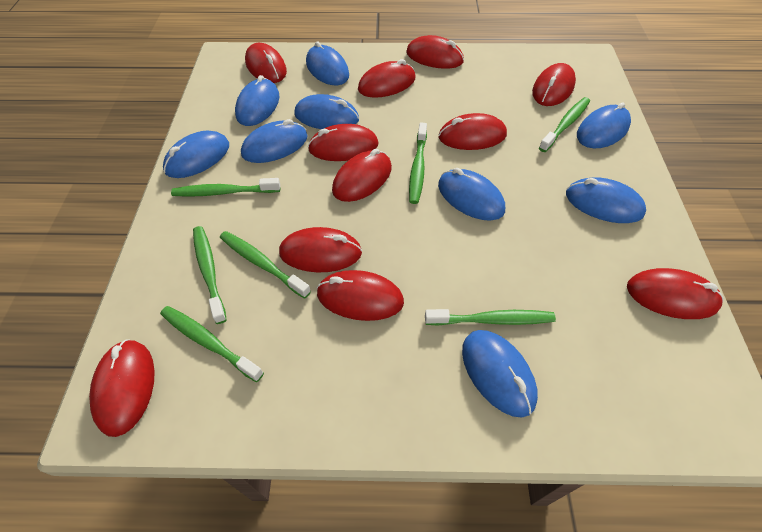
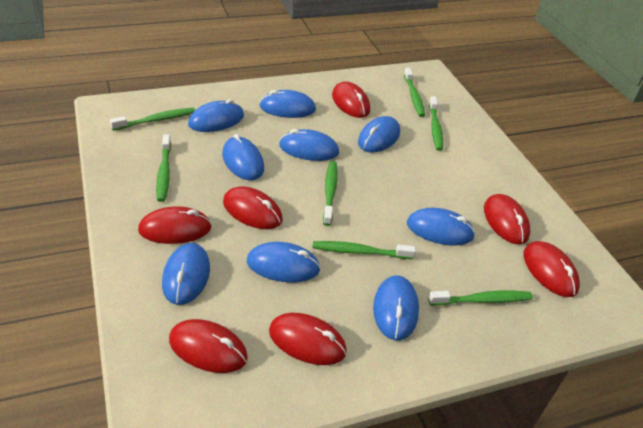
red mouse: 11 -> 7

